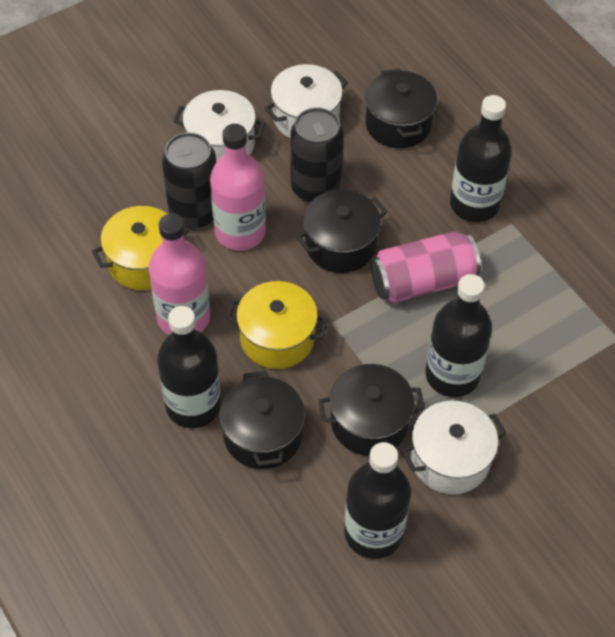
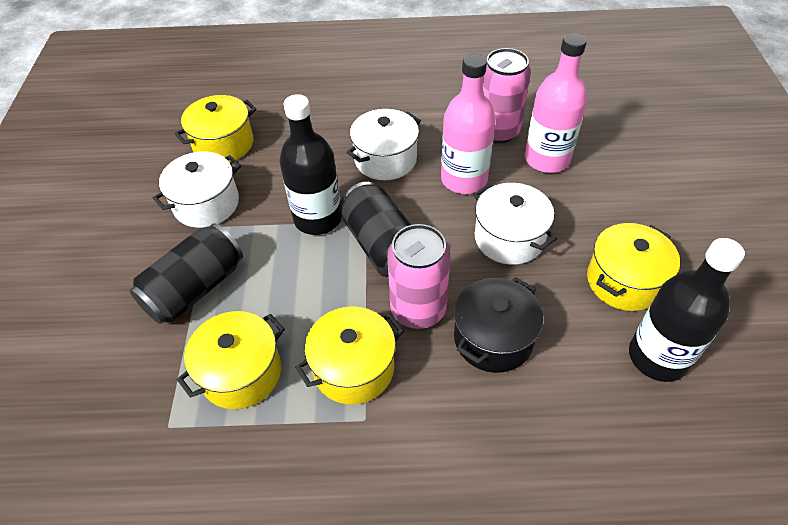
black bottle: 4 -> 2
black pot: 4 -> 1
pink can: 1 -> 2
yellow pot: 2 -> 4

